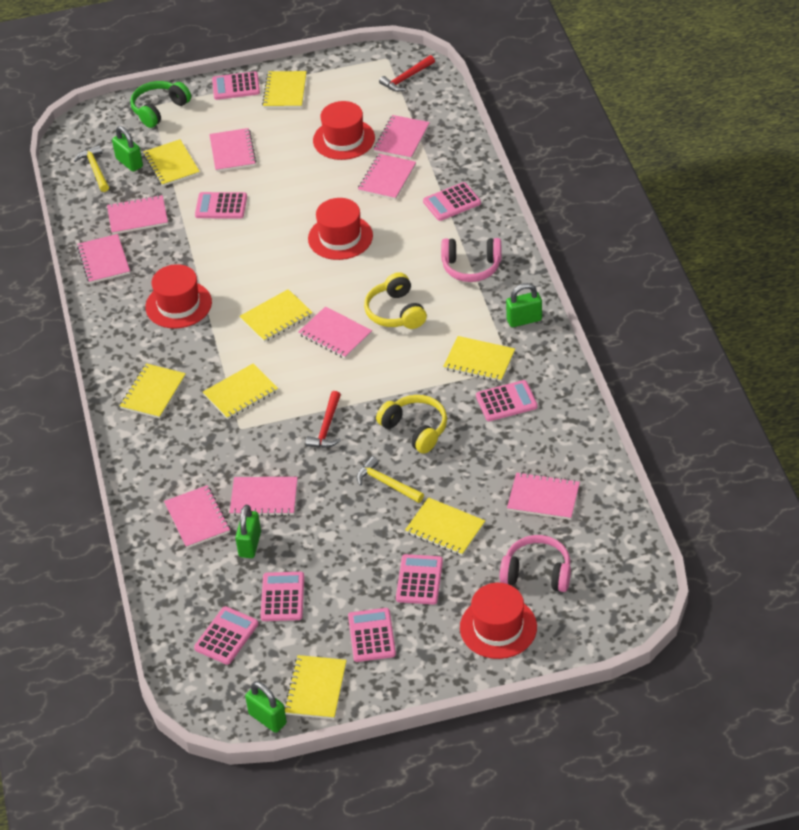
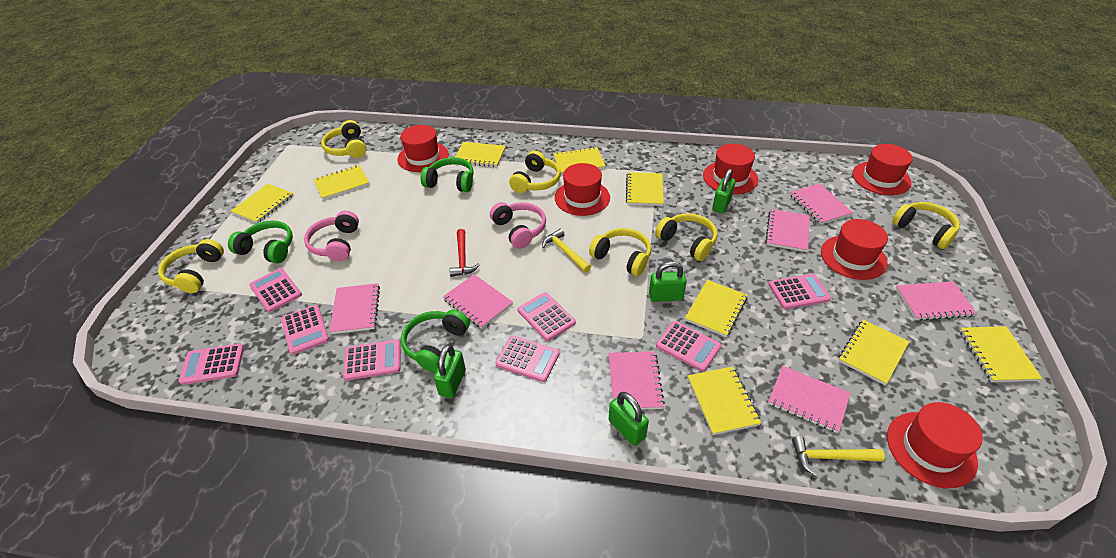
green headphones: 1 -> 3
pink notebook: 9 -> 7
red hammer: 2 -> 1
red hat: 4 -> 6
yellow headphones: 2 -> 6
yellow notebook: 8 -> 9

